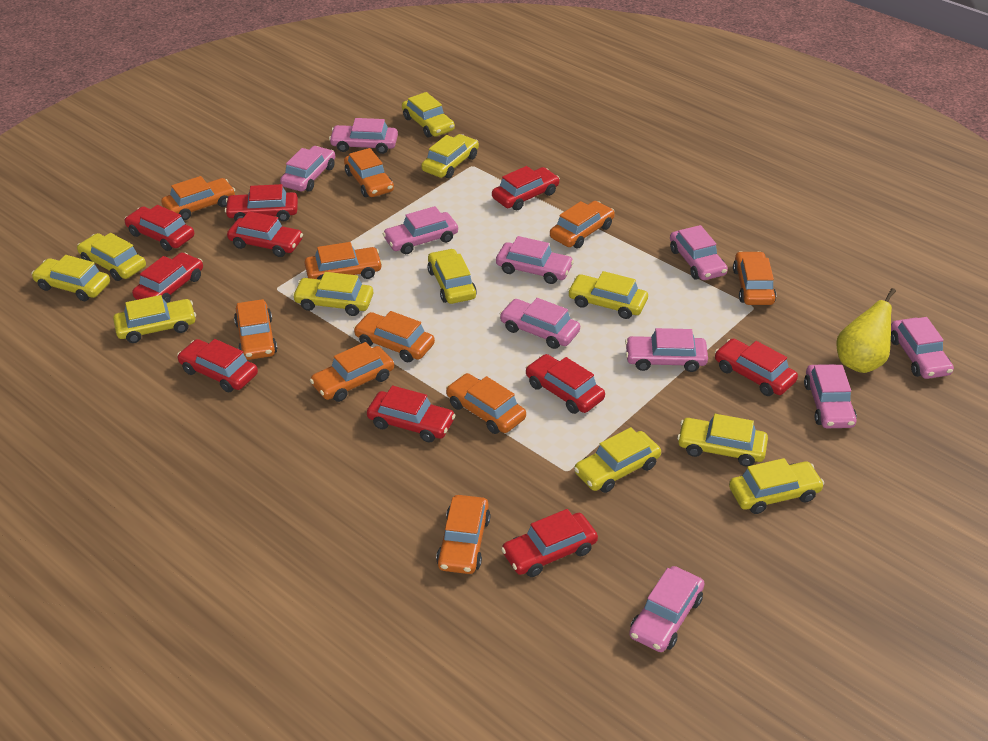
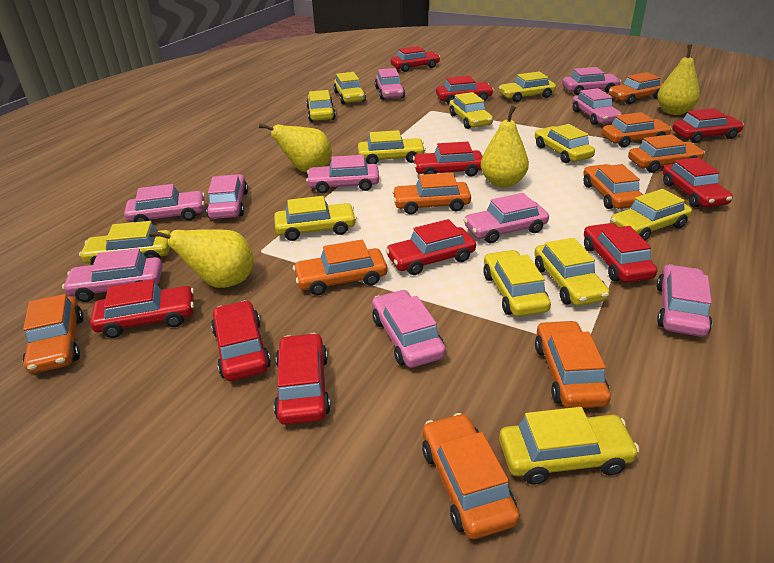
orange car: 10 -> 9
yellow car: 11 -> 12
yellow pear: 1 -> 4

